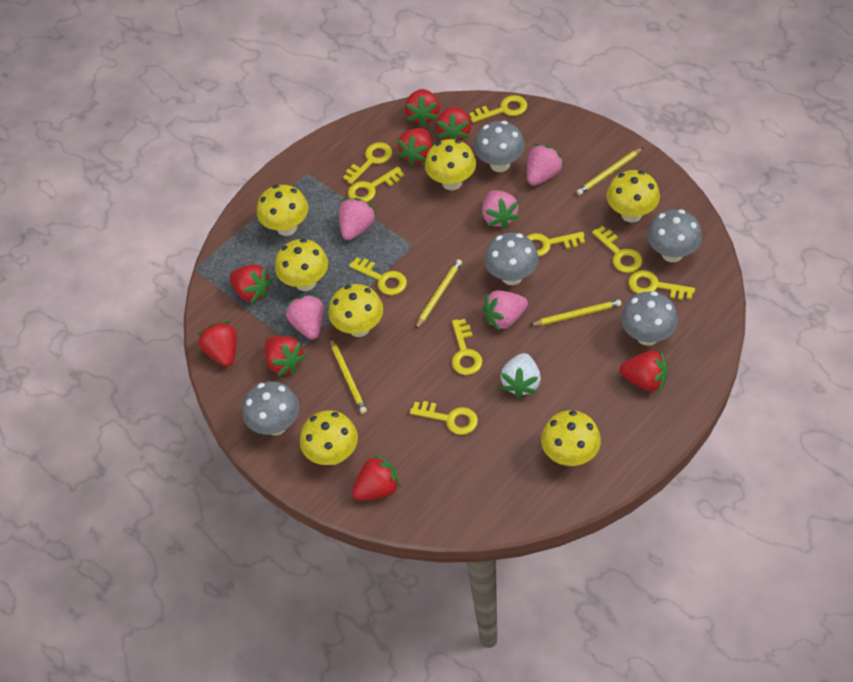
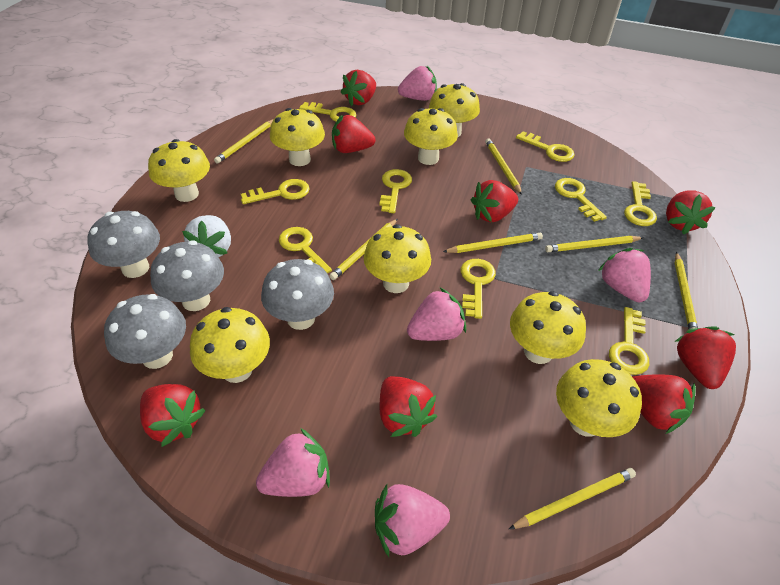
grey mushroom: 5 -> 4
yellow mushroom: 7 -> 8
yellow pencil: 4 -> 7

